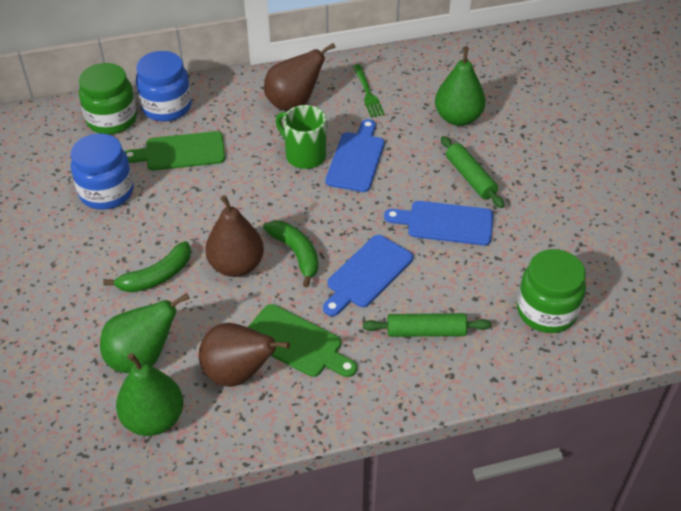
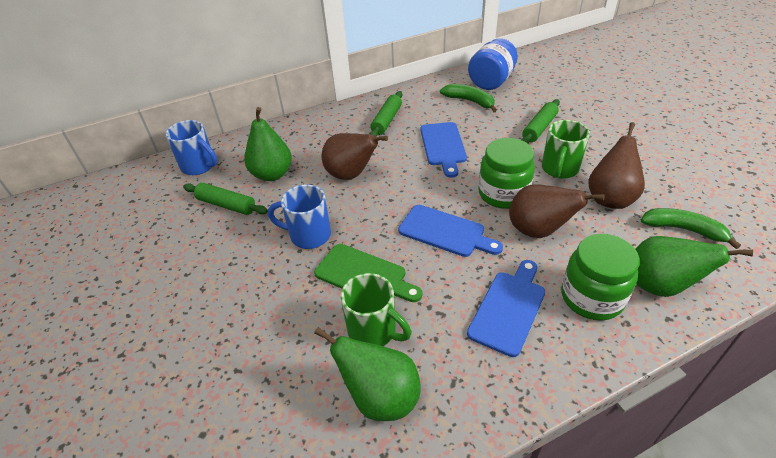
blue jar: 2 -> 1
blue mug: 0 -> 2
green cutting board: 2 -> 1
green fork: 1 -> 0
green mug: 1 -> 2
green rolling pin: 2 -> 3

